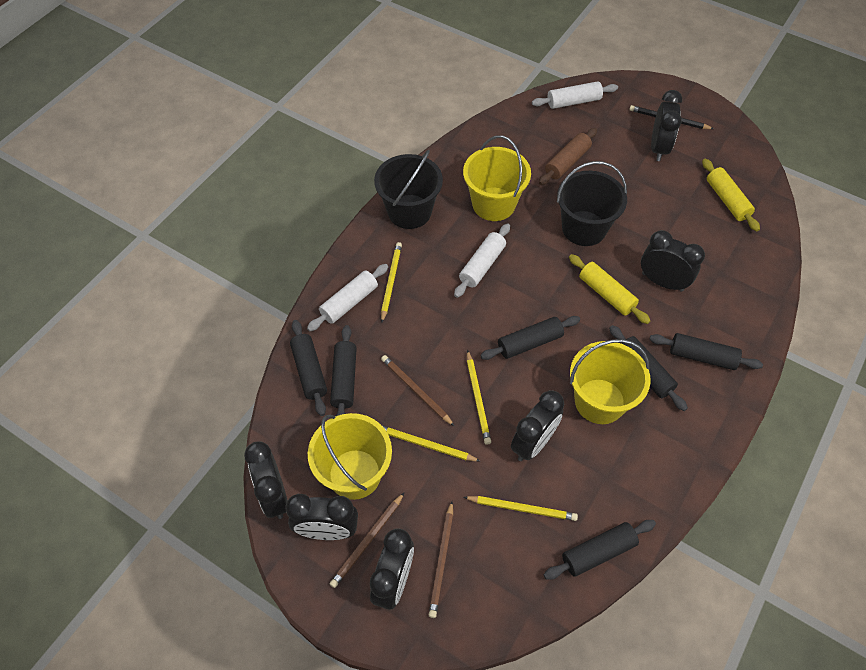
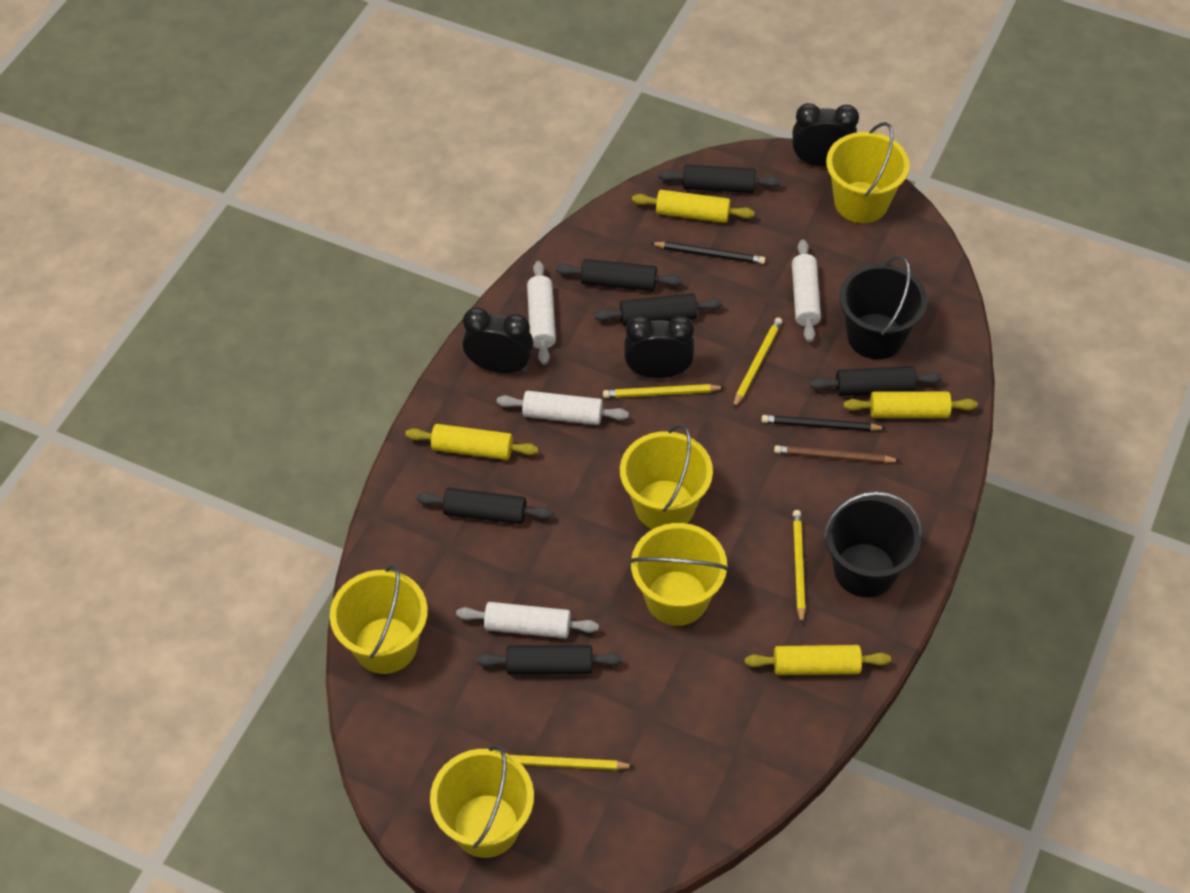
black clock: 6 -> 3
black pencil: 1 -> 2
brown pencil: 3 -> 1
brown rolling pin: 1 -> 0
white rolling pin: 3 -> 4
yellow bucket: 3 -> 5
yellow rolling pin: 2 -> 4

